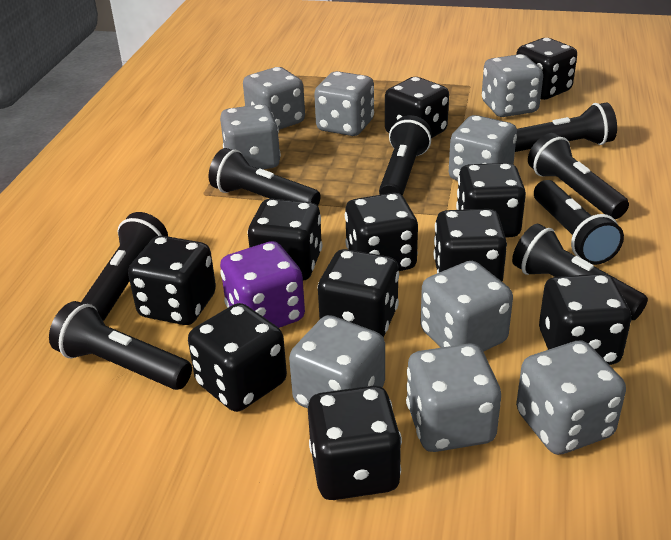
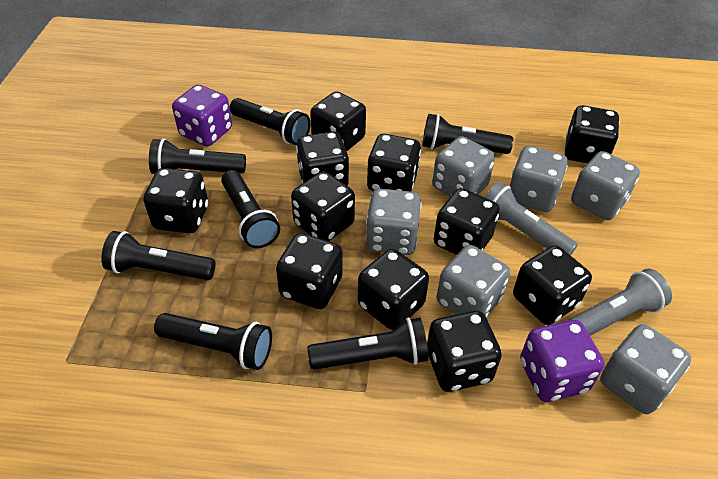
black flashlight: 8 -> 7
grey dice: 9 -> 6
grey flashlight: 0 -> 2
purple dice: 1 -> 2

